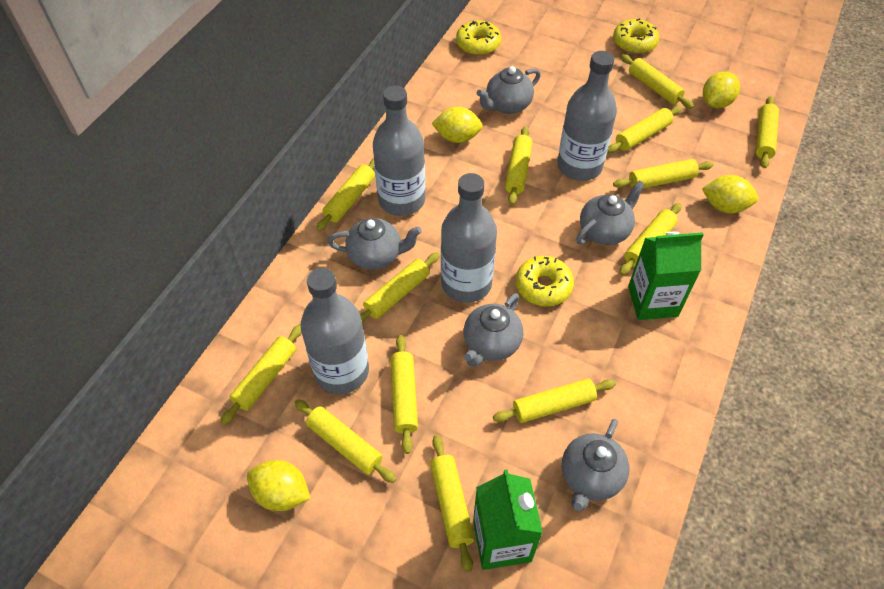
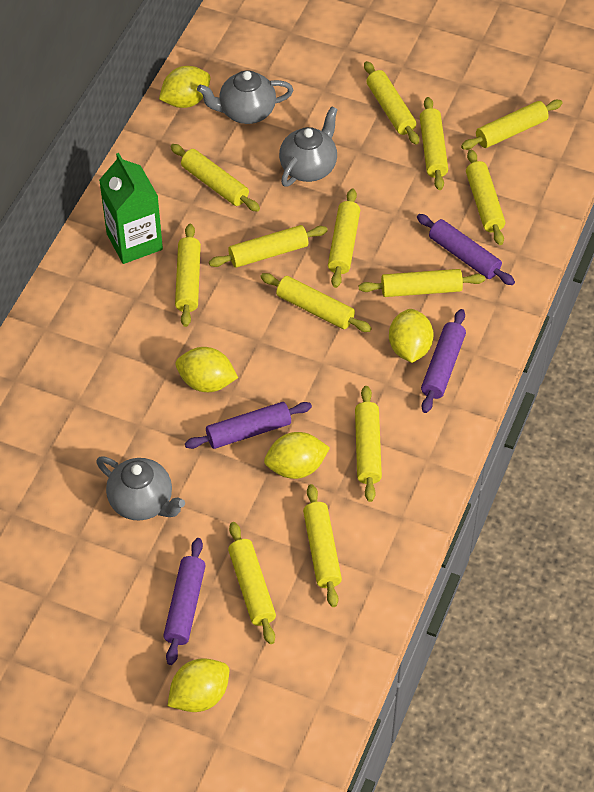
green carton: 2 -> 1
grey bottle: 4 -> 0
grey teapot: 5 -> 3
purple rolling pin: 0 -> 4
yellow donut: 3 -> 0
yellow lemon: 4 -> 5

